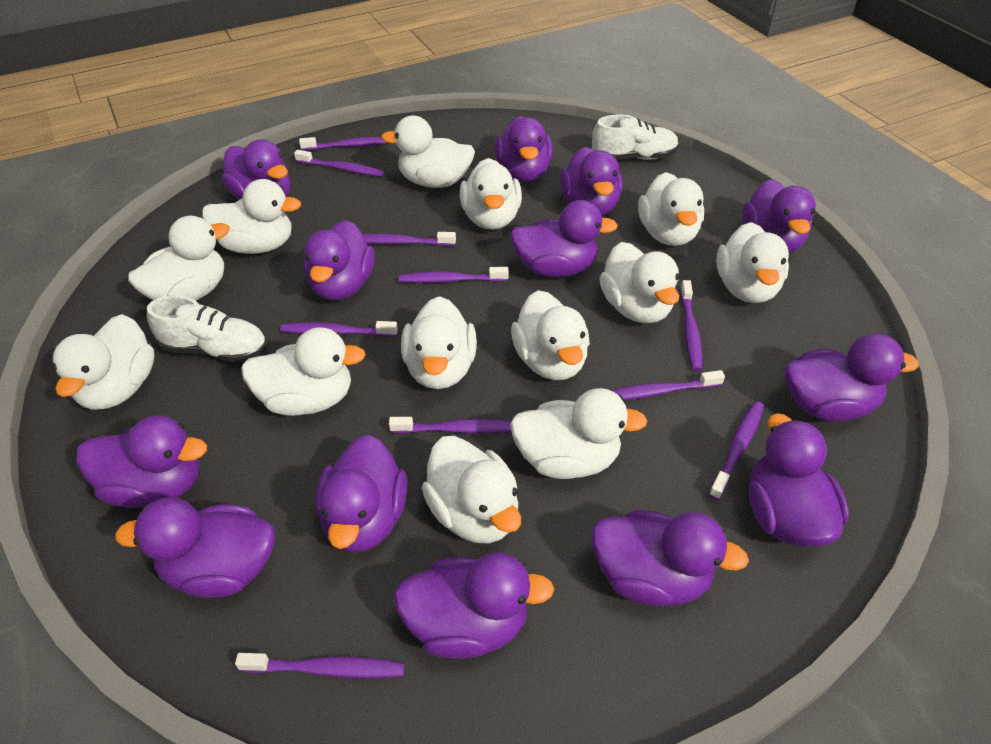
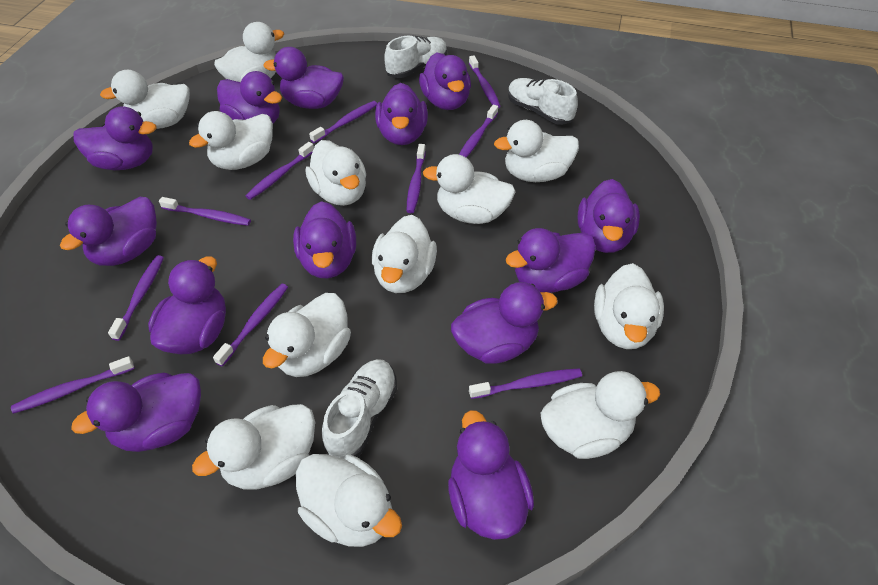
white duck: 13 -> 12
white shoe: 2 -> 3

